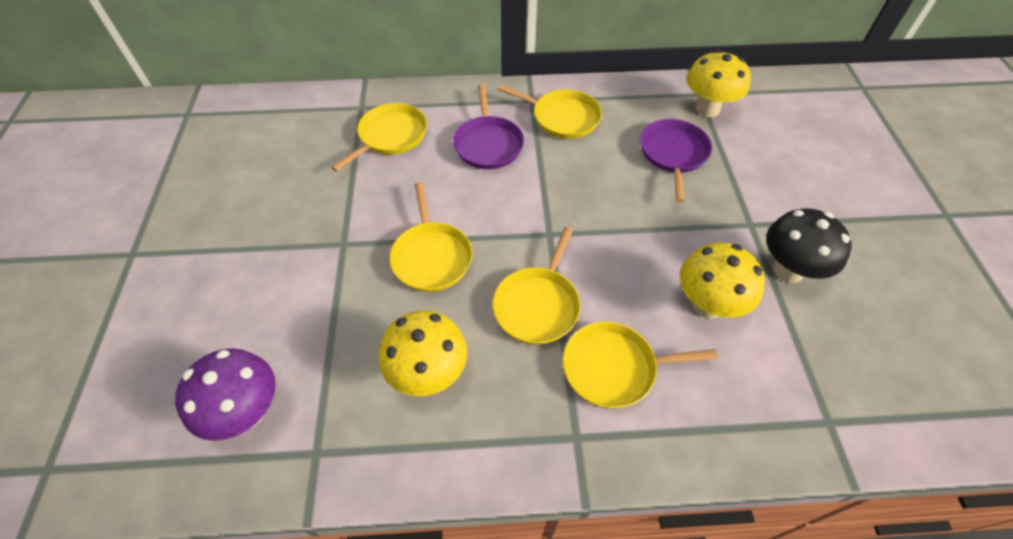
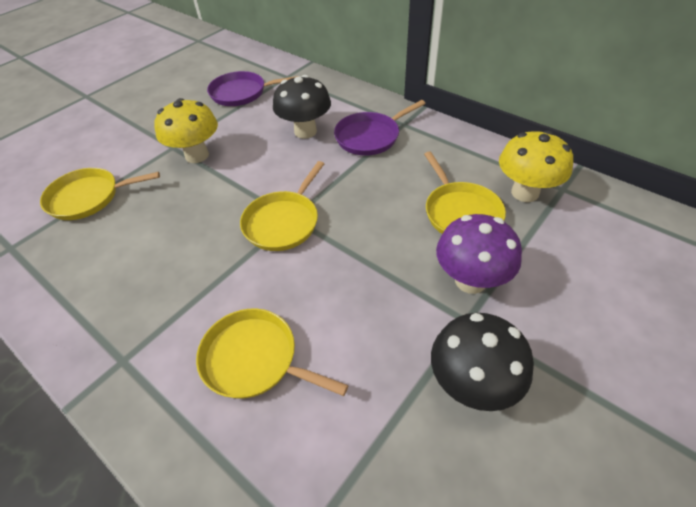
black mushroom: 1 -> 2
yellow mushroom: 3 -> 2
yellow pan: 5 -> 4

